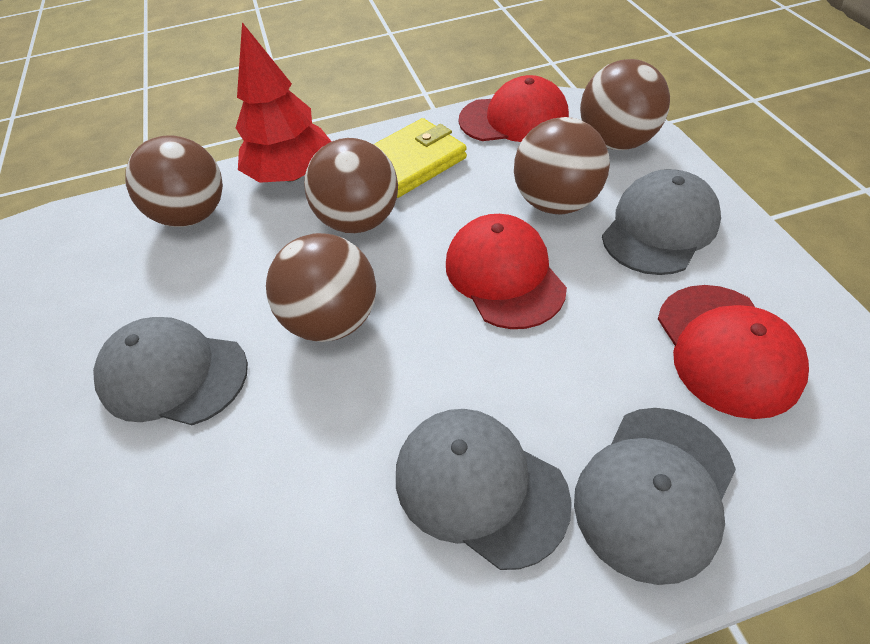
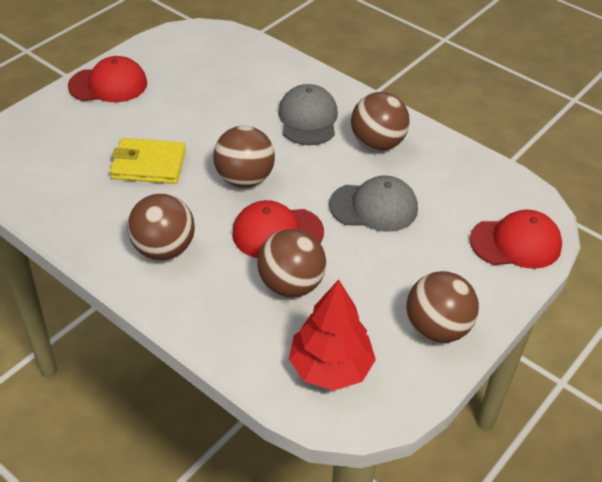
grey cap: 4 -> 2

